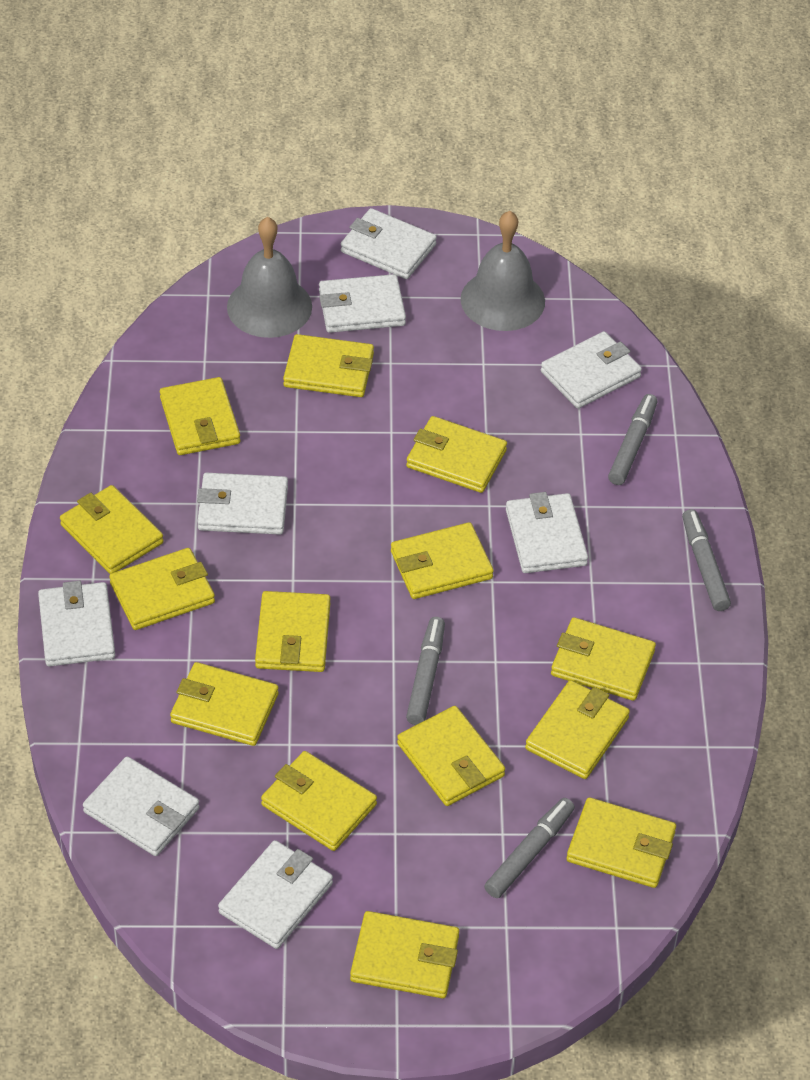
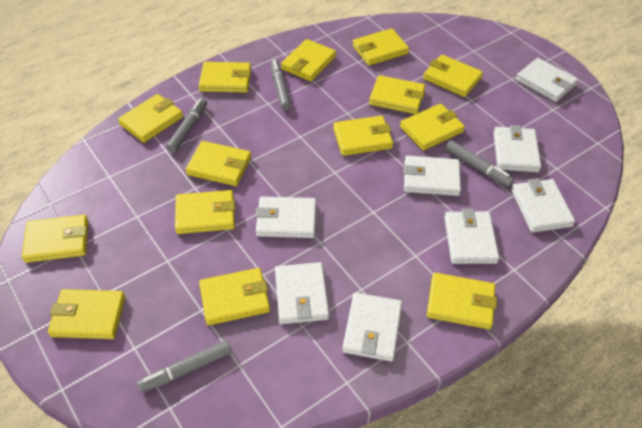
grey bell: 2 -> 0

